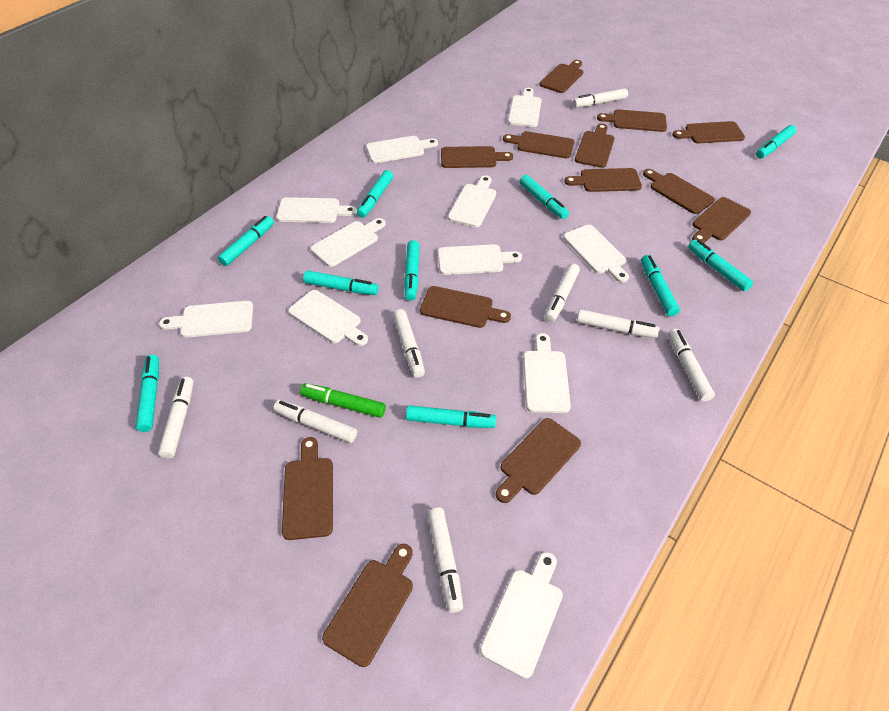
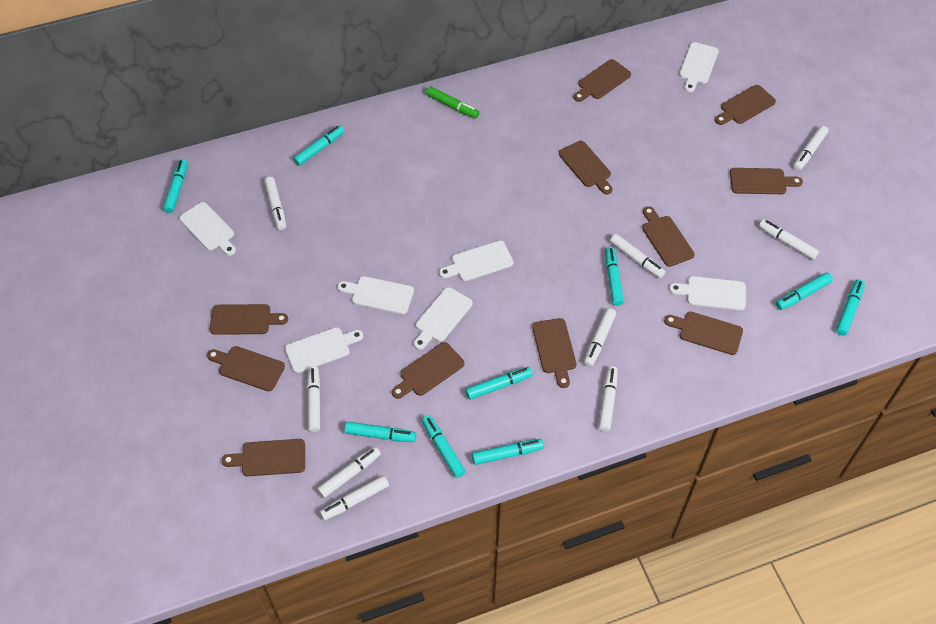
brown cutting board: 13 -> 11
turquoise marker: 10 -> 9
white cutting board: 11 -> 7
white marker: 8 -> 9

